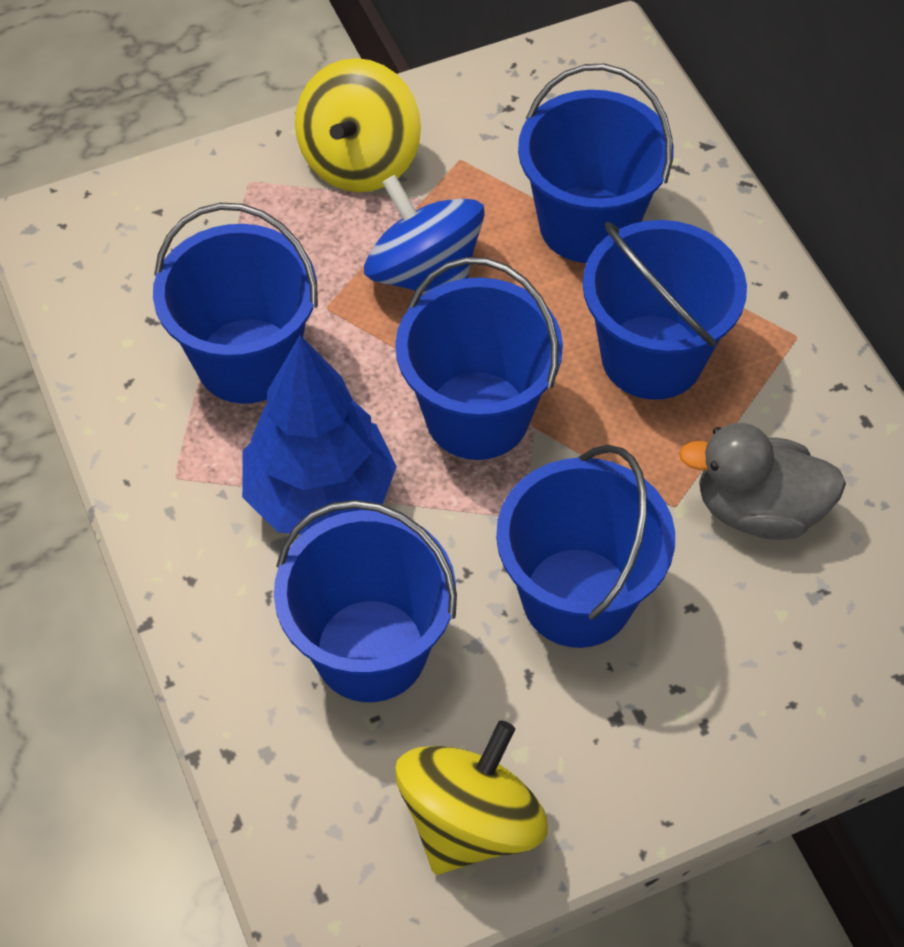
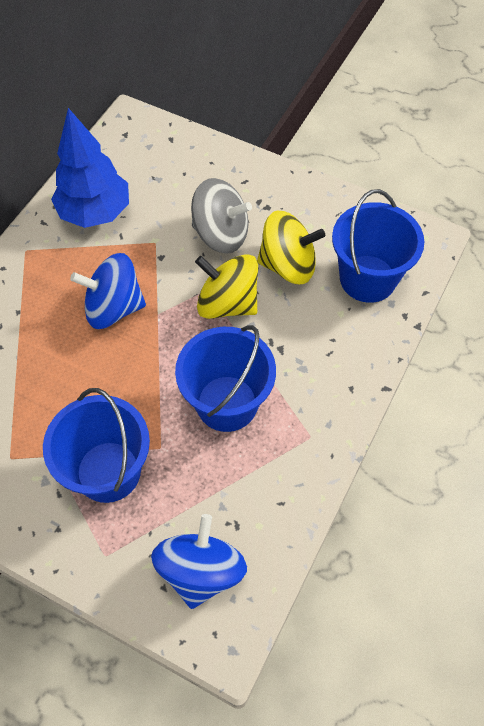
blue bucket: 6 -> 3
blue spinning top: 1 -> 2
grey duck: 1 -> 0
grey spinning top: 0 -> 1

